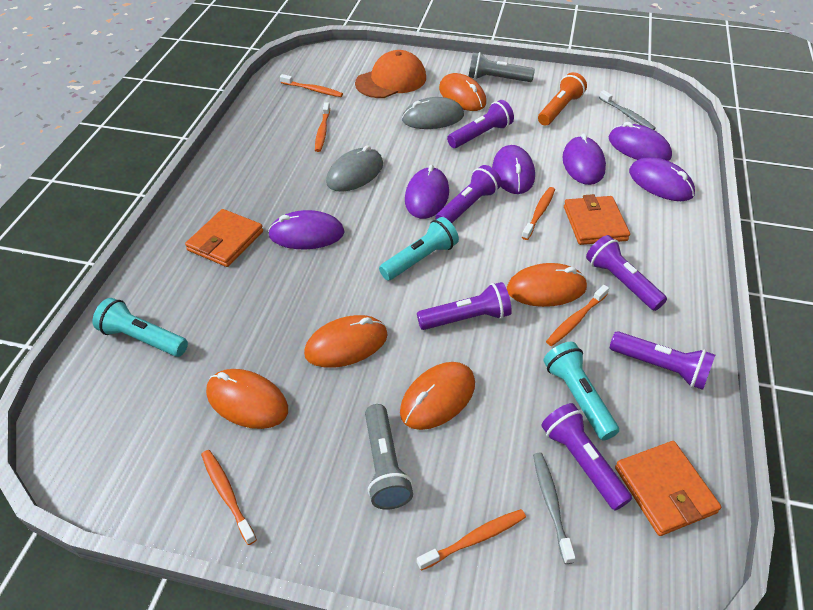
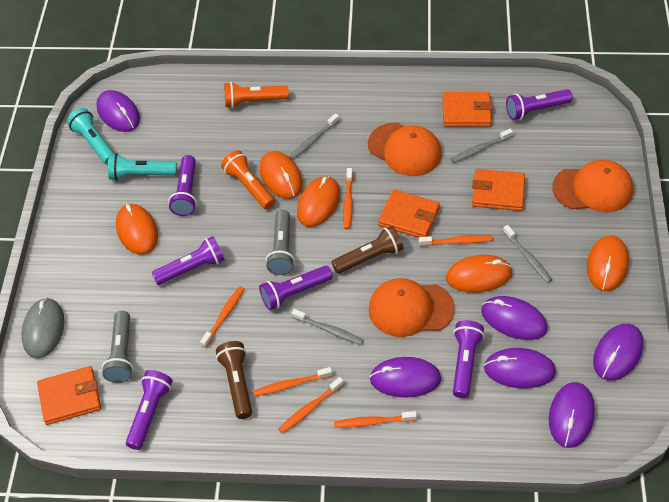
brown flashlight: 0 -> 2
grey mouse: 2 -> 1
grey toothbrush: 2 -> 4
orange cap: 1 -> 3
orange flashlight: 1 -> 2
orange wallet: 3 -> 4
turquoise flashlight: 3 -> 2

